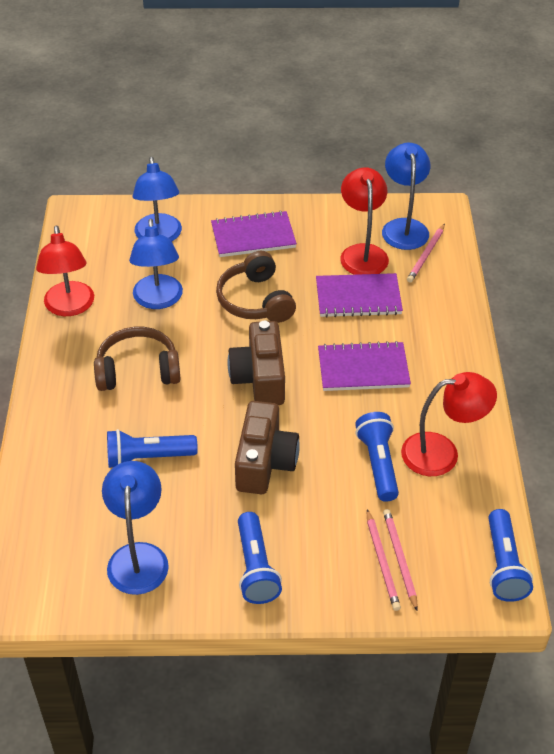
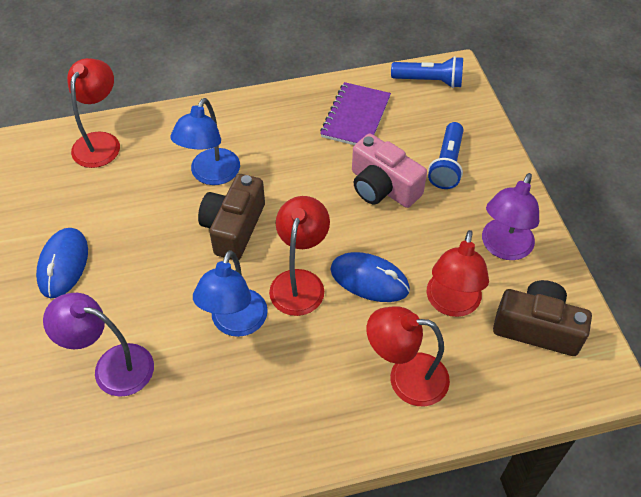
blue flashlight: 4 -> 2
blue lamp: 4 -> 2
blue mouse: 0 -> 2
brown headphones: 2 -> 0
pink camera: 0 -> 1
pink pencil: 3 -> 0
purple lamp: 0 -> 2
purple notebook: 3 -> 1
red lamp: 3 -> 4

